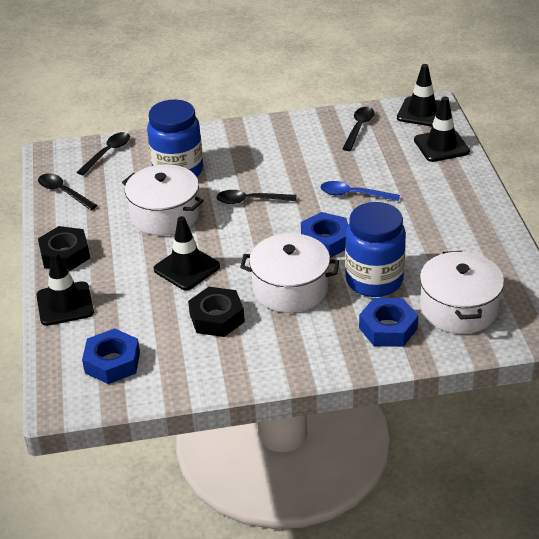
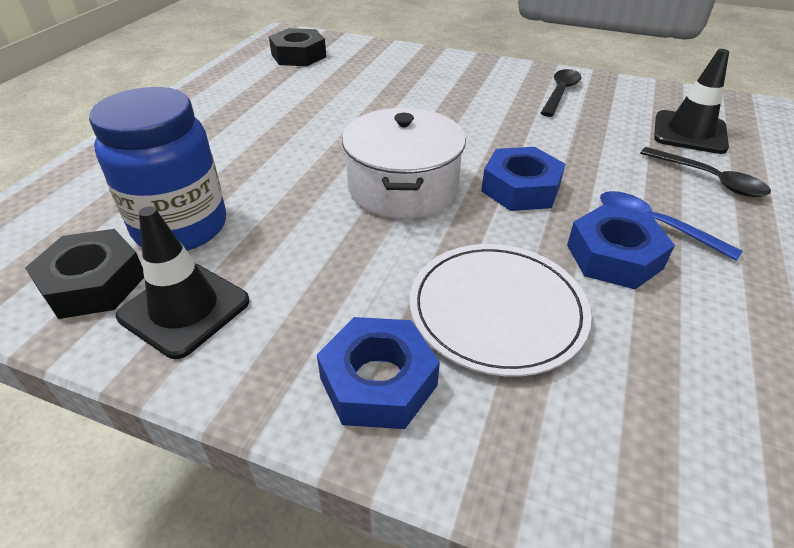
black spoon: 4 -> 2
black traffic cone: 4 -> 2
blue jar: 2 -> 1
white plate: 0 -> 1
white pot: 3 -> 1

